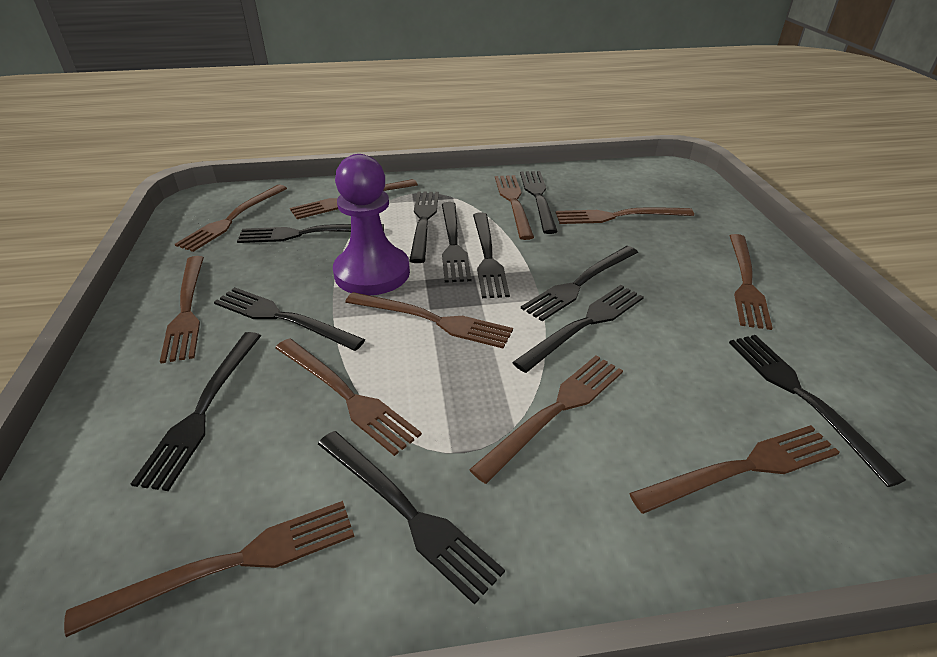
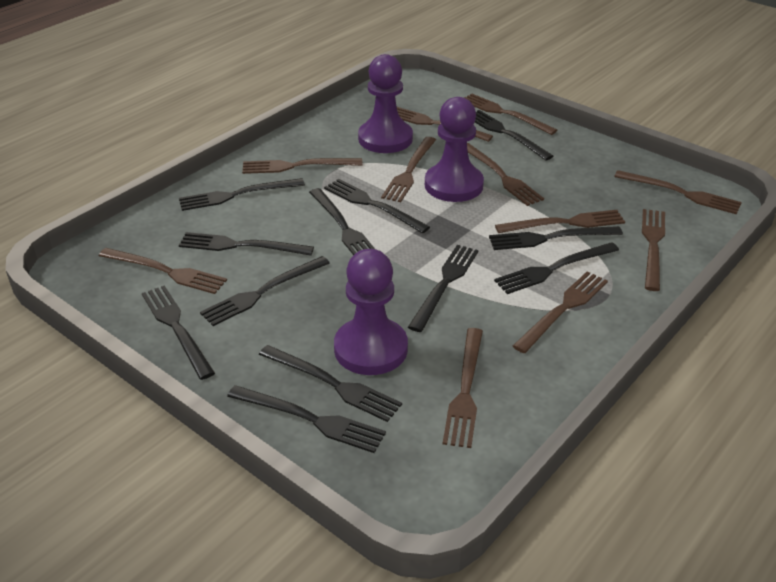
black fork: 11 -> 12
purple pawn: 1 -> 3

